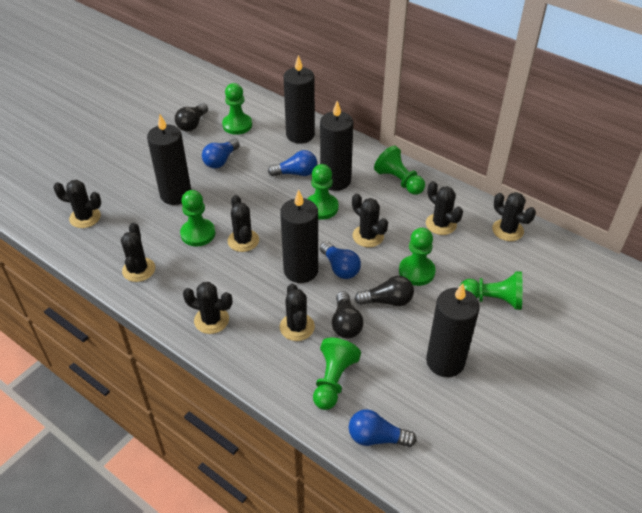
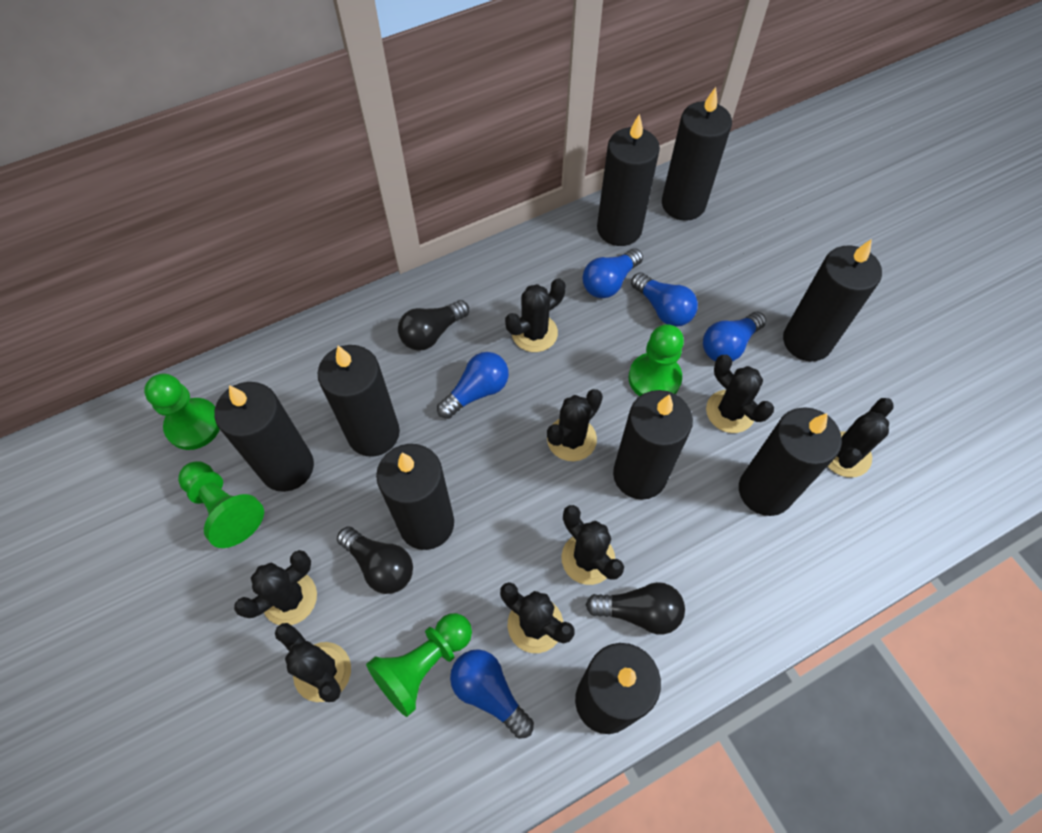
black candle: 5 -> 9
blue light bulb: 4 -> 5
green pawn: 7 -> 4

